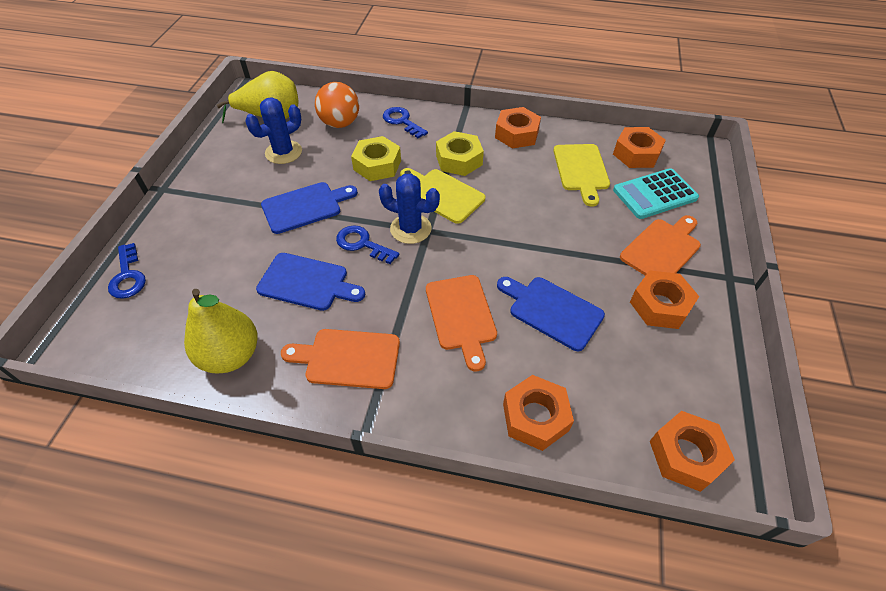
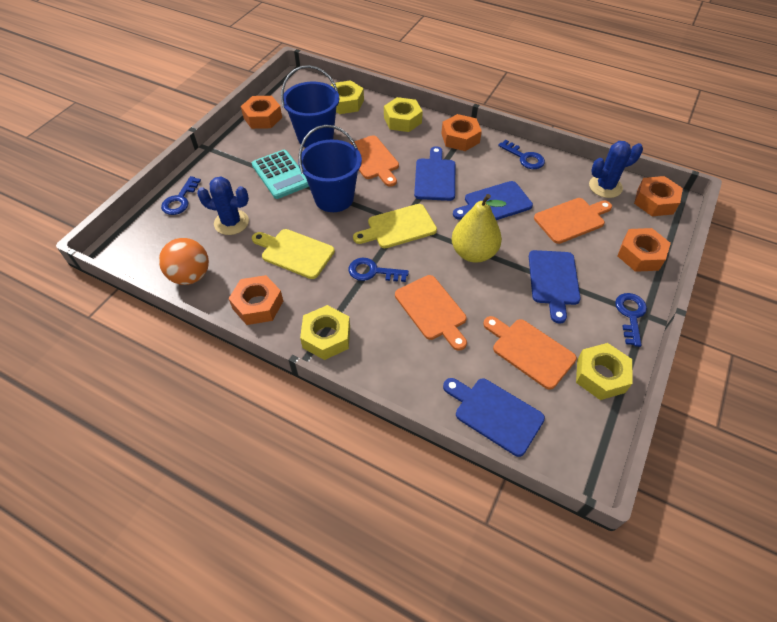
blue bucket: 0 -> 2
blue cutting board: 3 -> 4
blue key: 3 -> 4
orange cutting board: 3 -> 4
yellow nut: 2 -> 4
yellow pear: 2 -> 1

